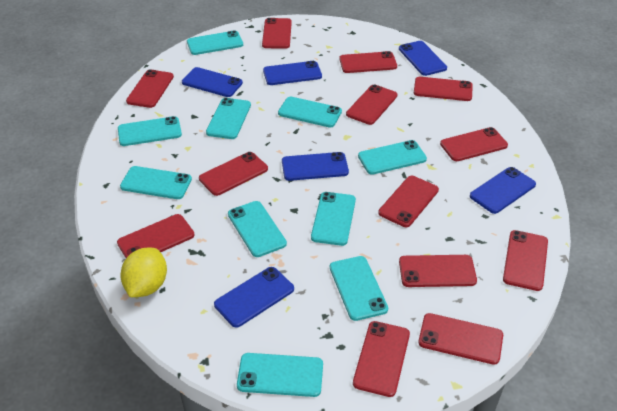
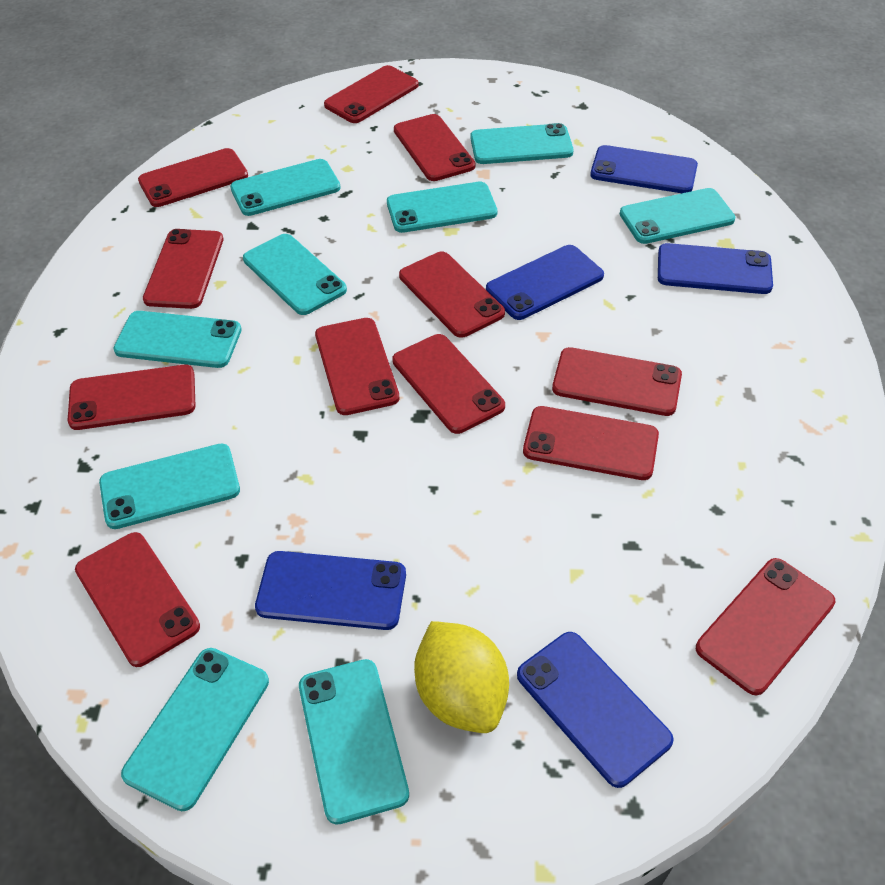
blue phone: 6 -> 5
red phone: 13 -> 12
turquoise phone: 10 -> 9

